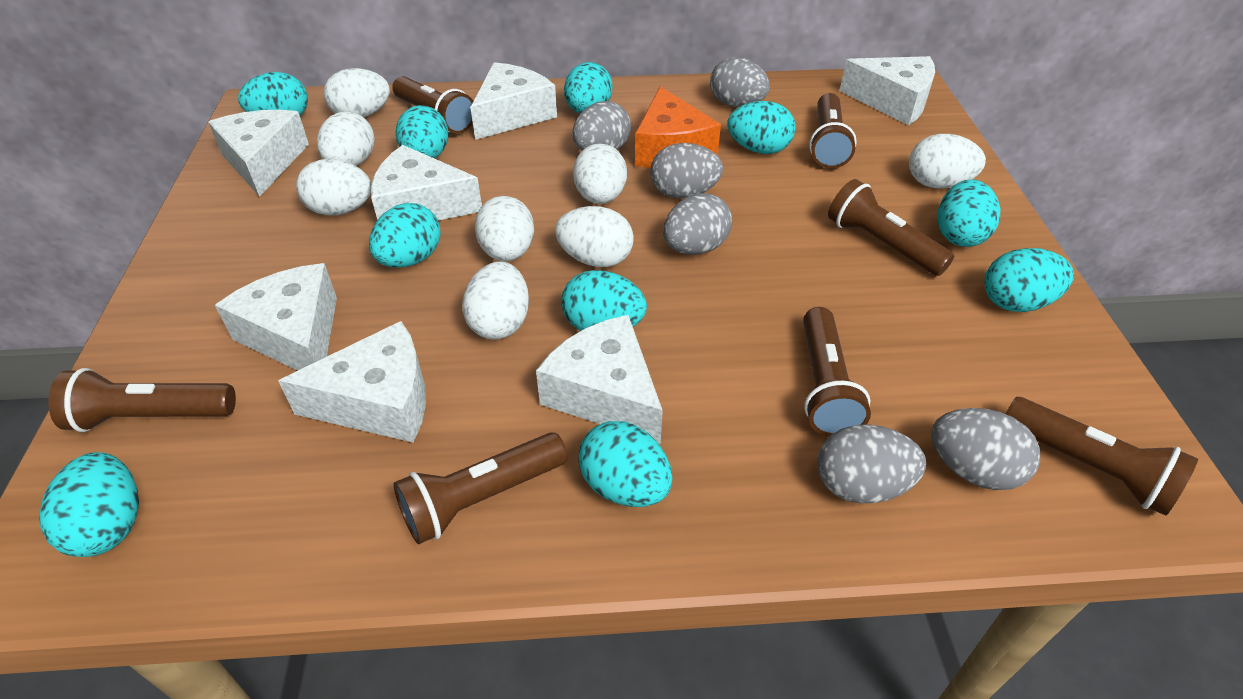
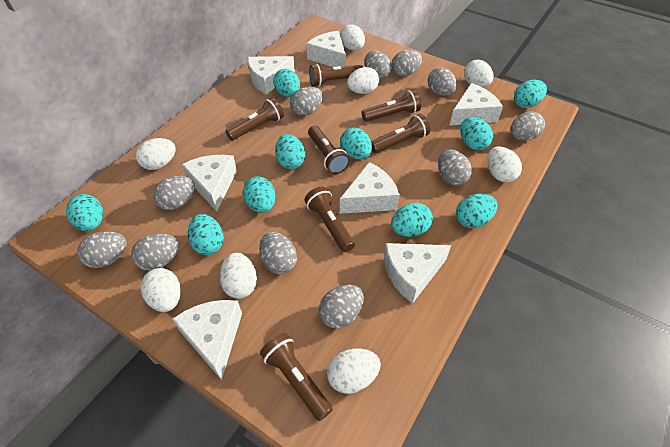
grey egg: 6 -> 11
orange cheese: 1 -> 0

